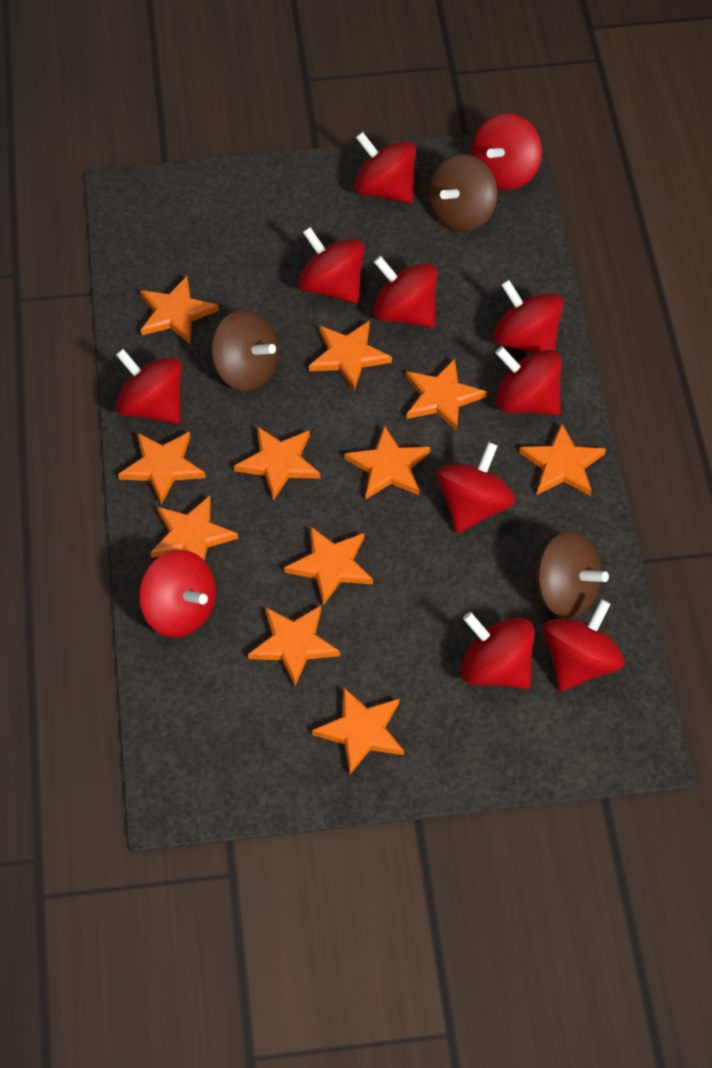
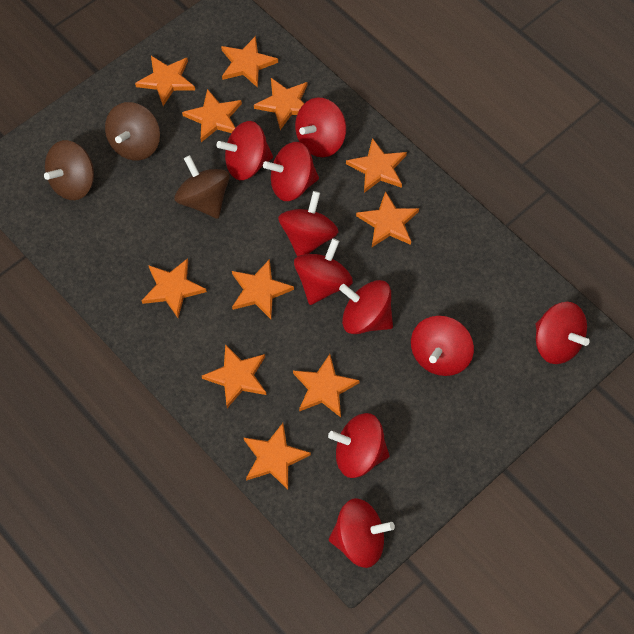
red spinning top: 11 -> 10

